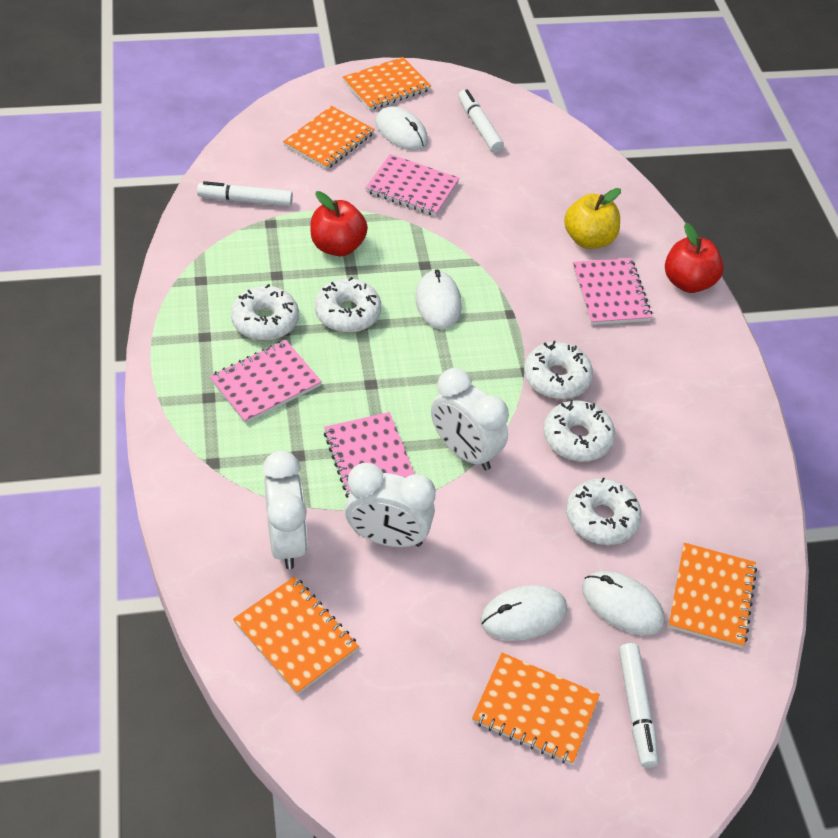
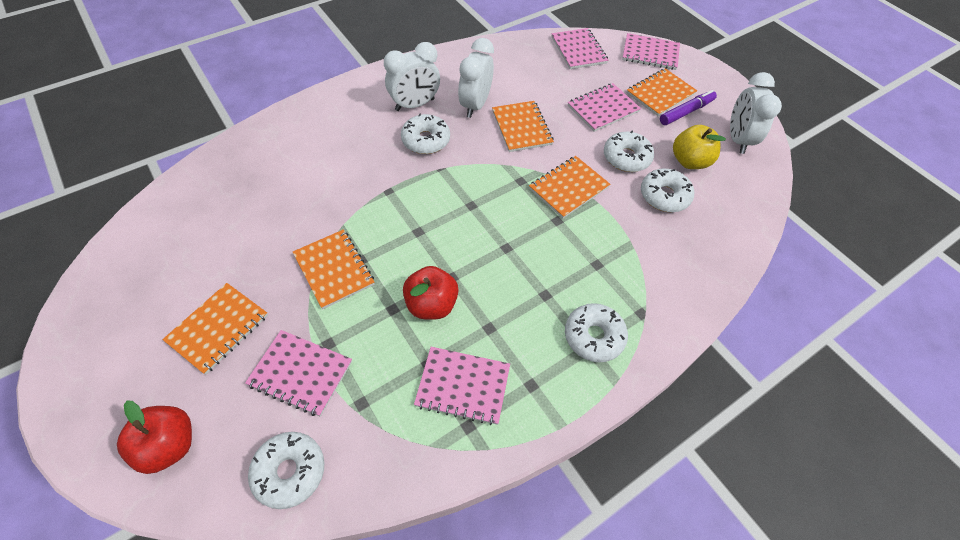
pink notebook: 4 -> 5
purple marker: 0 -> 1
white marker: 3 -> 0
white mouse: 4 -> 0

